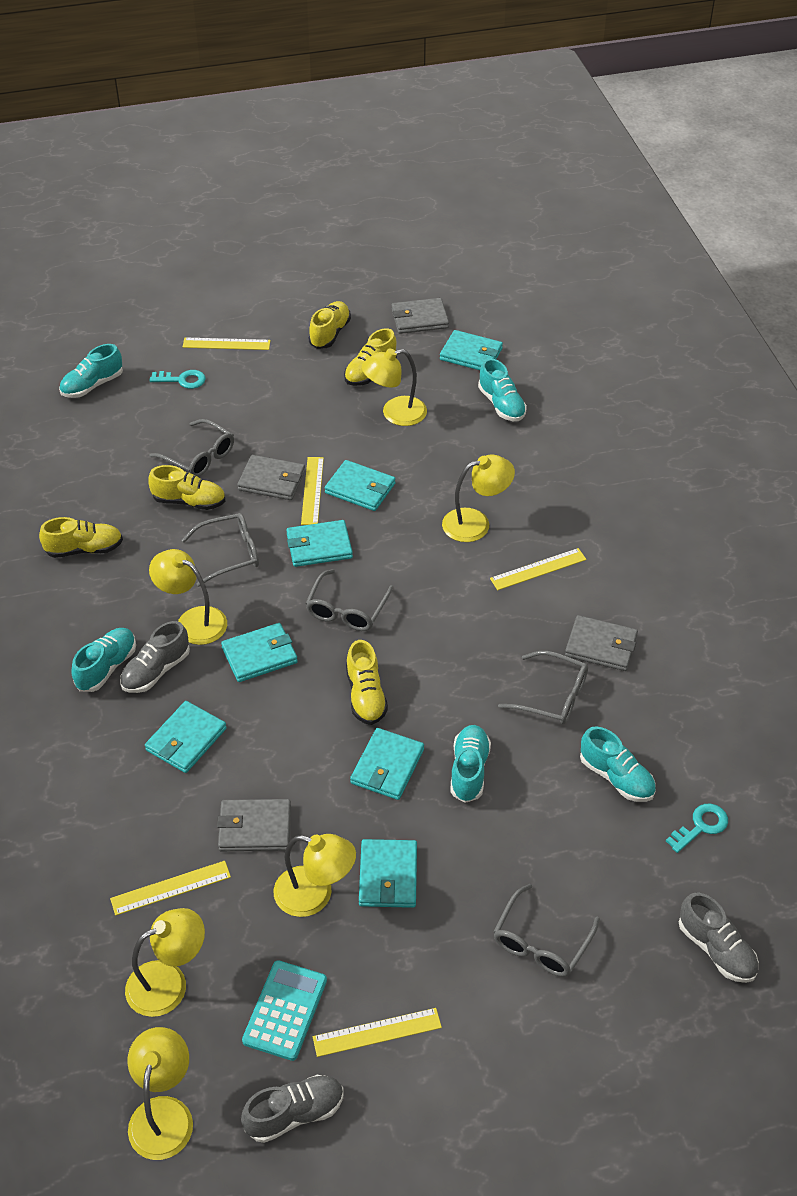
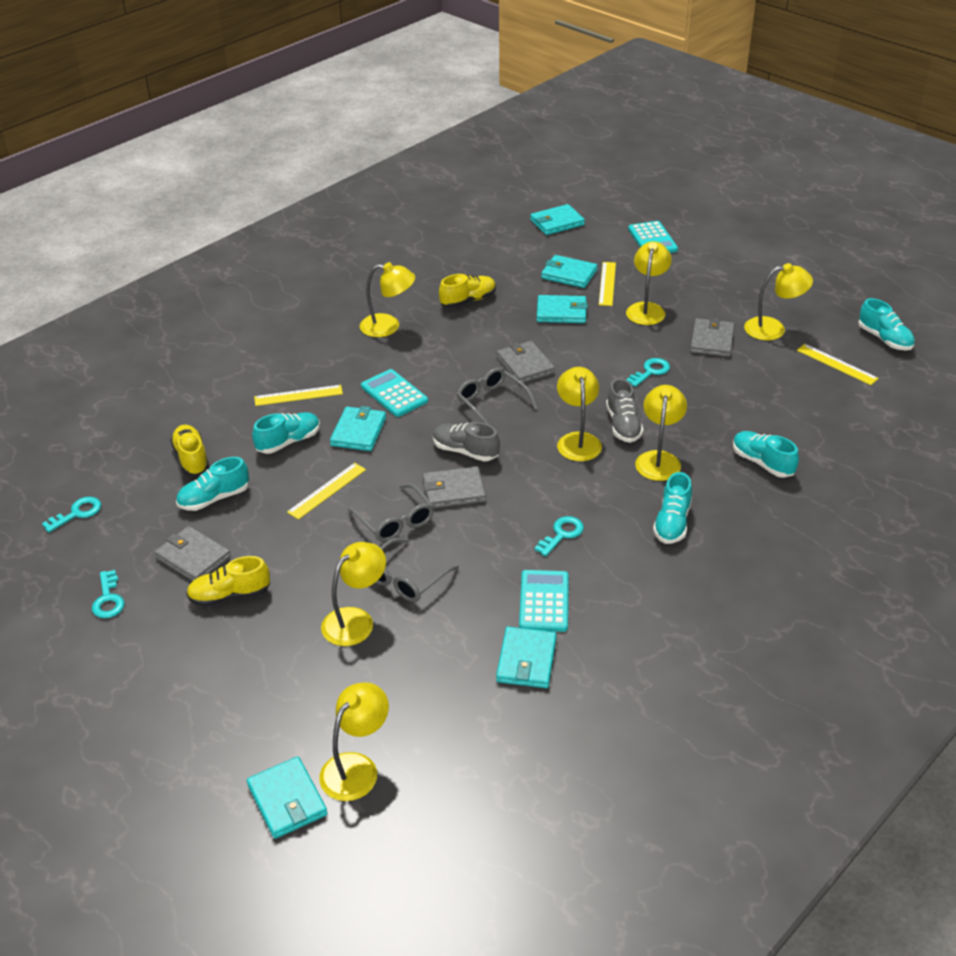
grey glasses: 5 -> 3
grey shoe: 3 -> 2
turquoise calculator: 1 -> 3
turquoise key: 2 -> 4
turquoise wallet: 7 -> 6
yellow lamp: 6 -> 7
yellow ruler: 5 -> 4
yellow shoe: 5 -> 3

